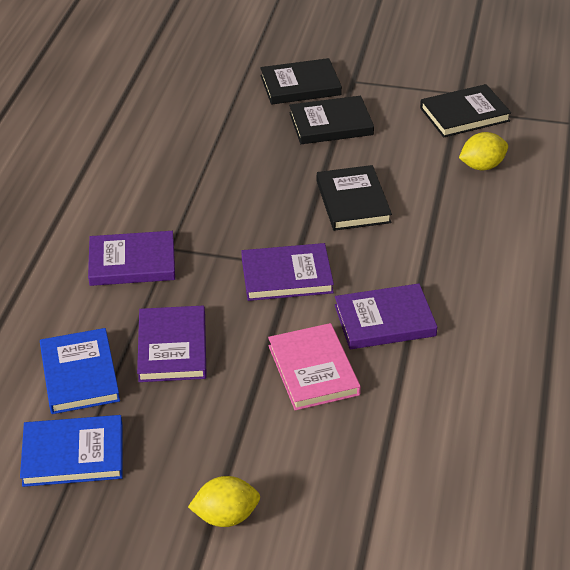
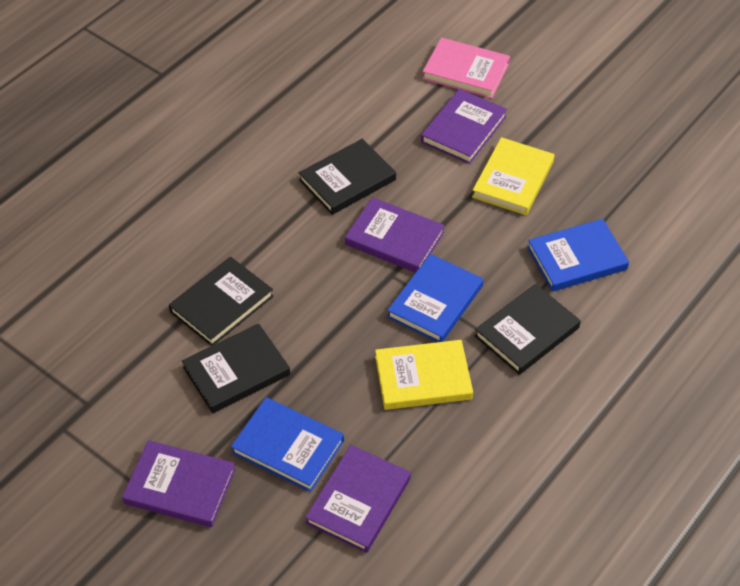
blue book: 2 -> 3
yellow book: 0 -> 2
yellow lemon: 2 -> 0

